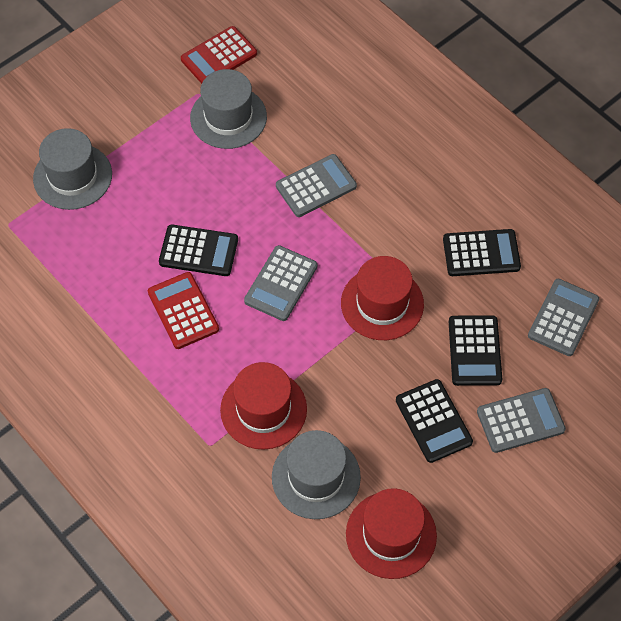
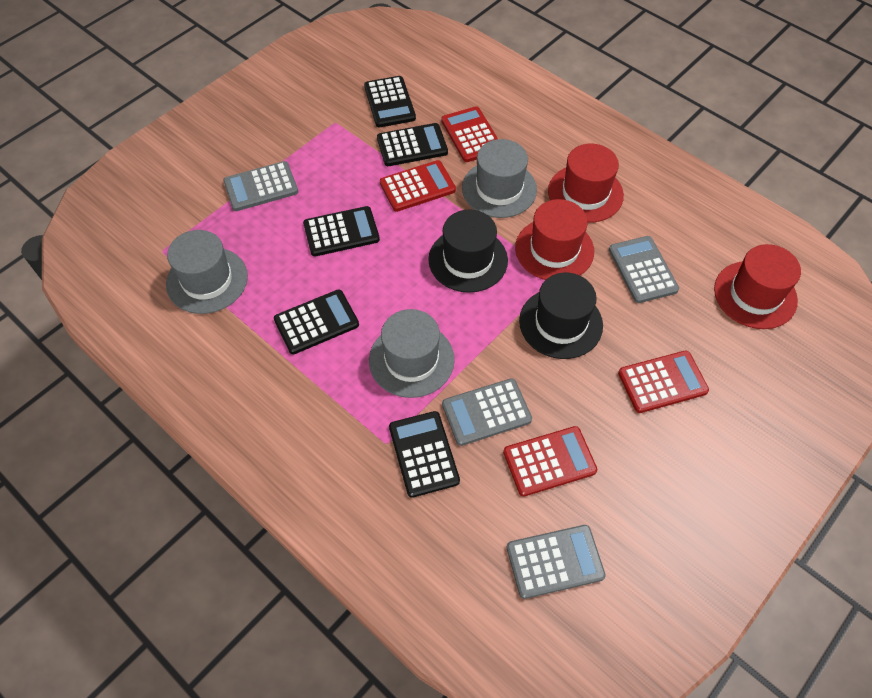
black calculator: 4 -> 5
black hat: 0 -> 2
red calculator: 2 -> 4

